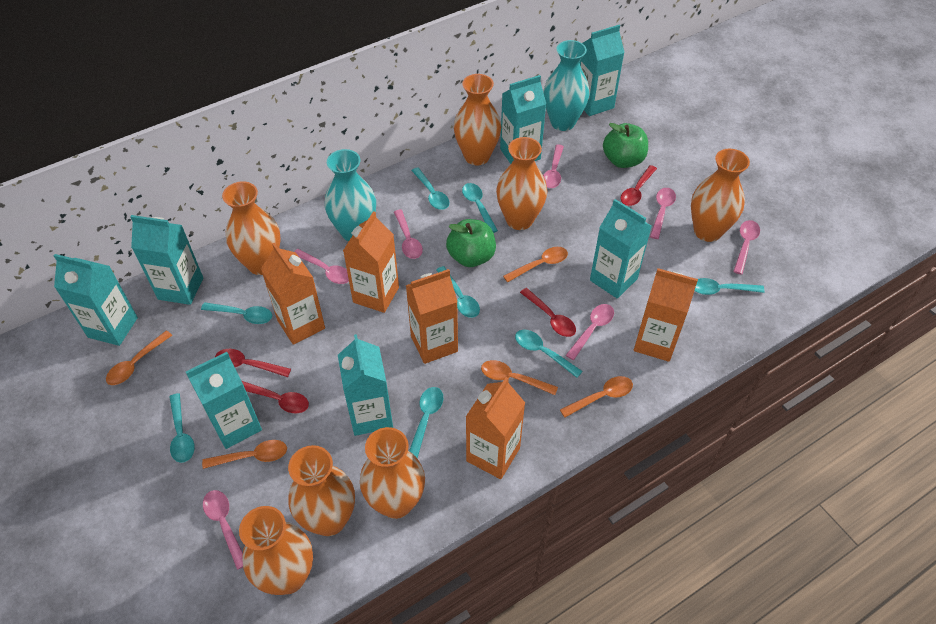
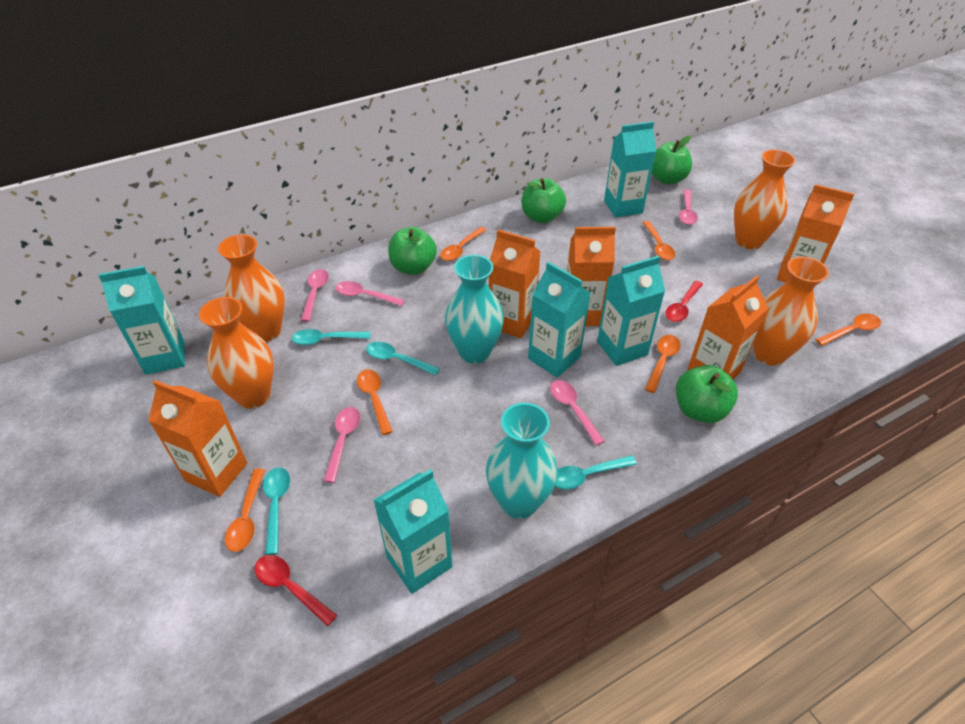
green apple: 2 -> 4
orange spoon: 5 -> 6
orange vase: 7 -> 4
pink spoon: 7 -> 5
red spoon: 4 -> 2
turquoise carton: 7 -> 5
turquoise spoon: 8 -> 4

